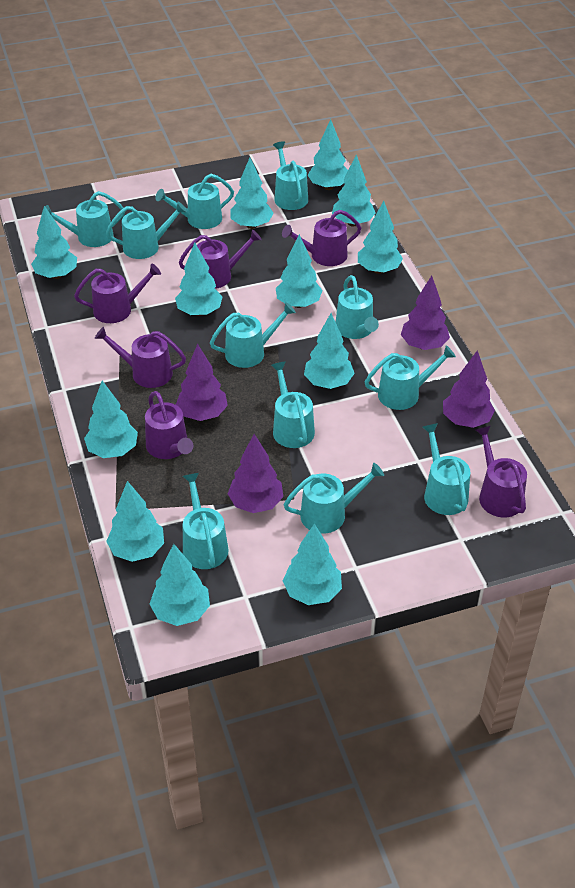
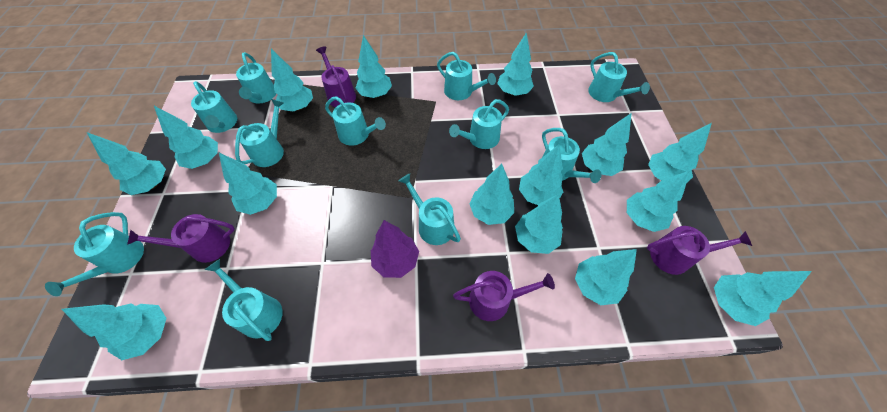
purple tree: 4 -> 1
purple watering can: 6 -> 4
turquoise tree: 12 -> 15

